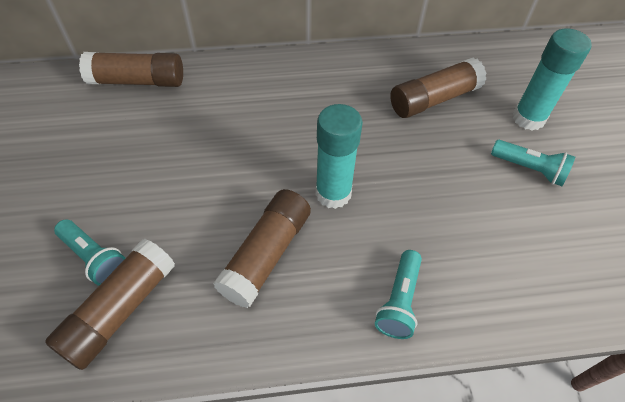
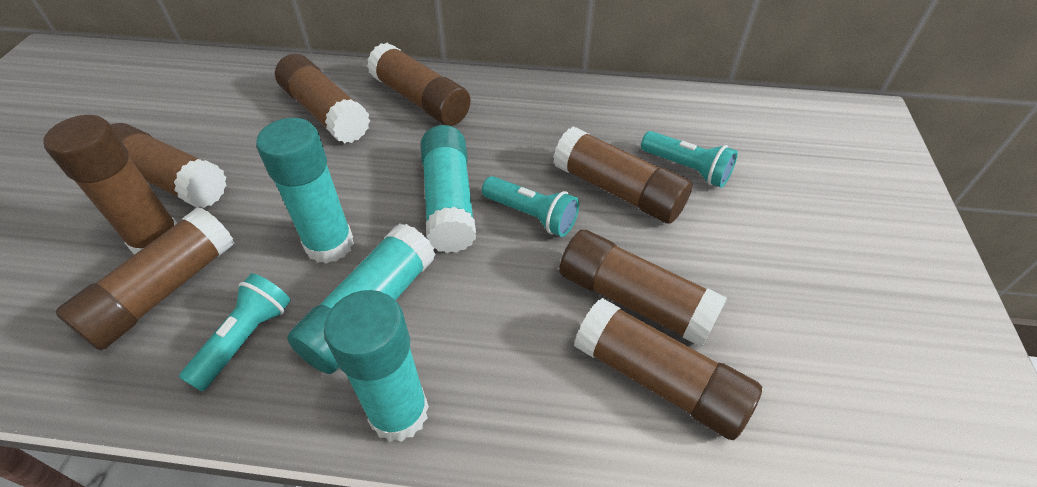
brown glue stick: 4 -> 8
turquoise glue stick: 2 -> 4

